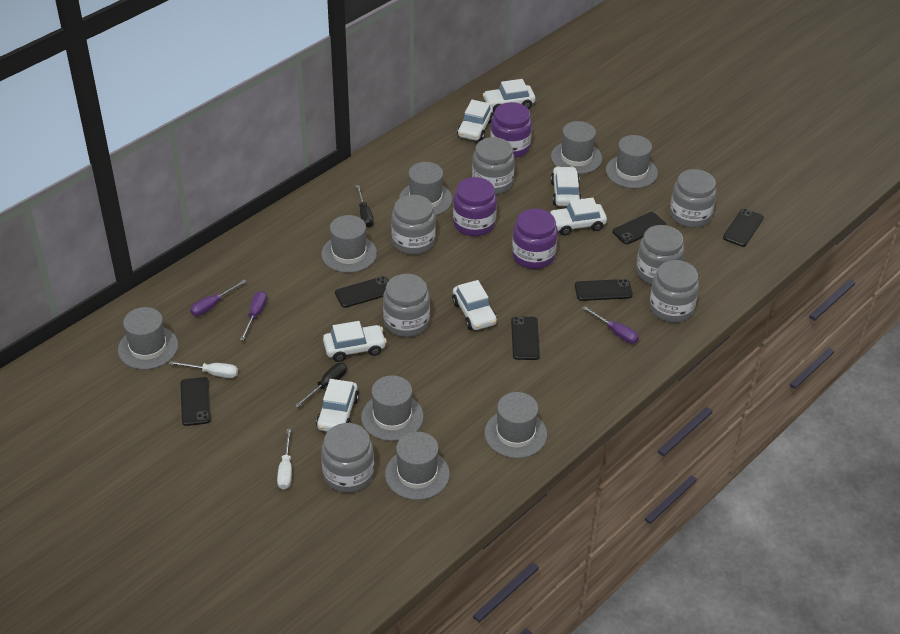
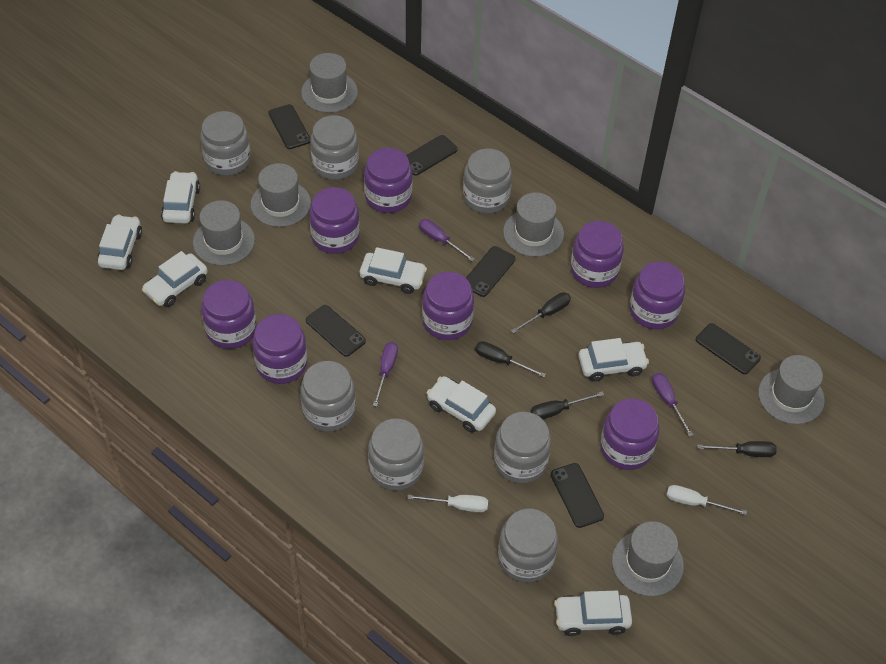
black screwdriver: 2 -> 4
grey hat: 8 -> 6
purple jar: 3 -> 8

